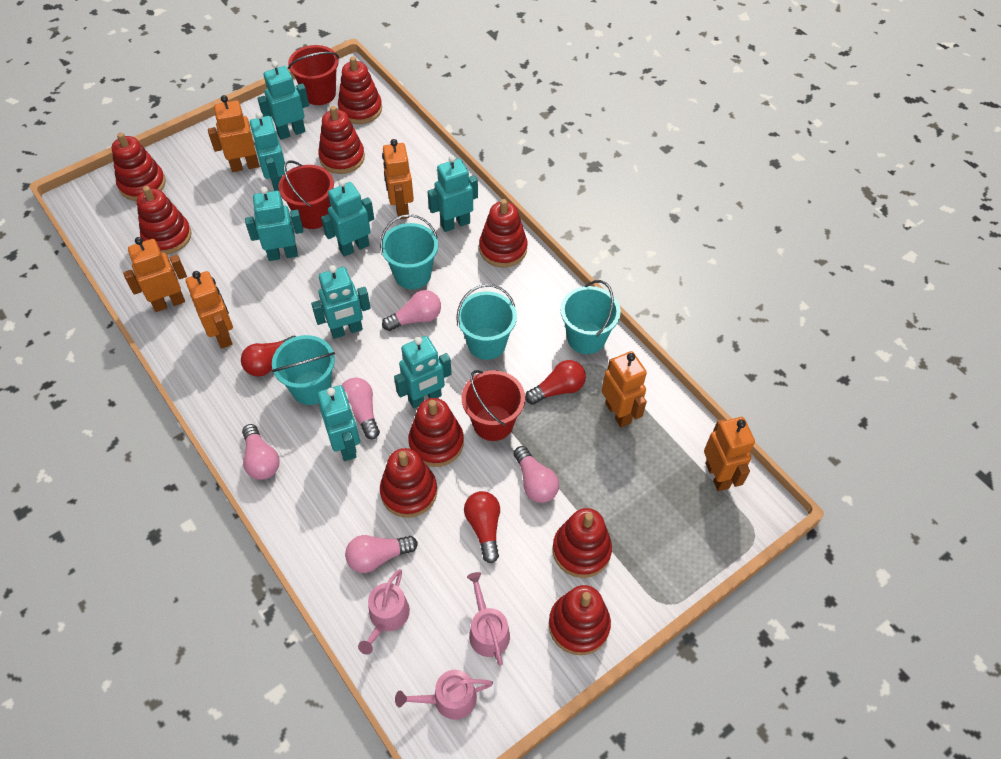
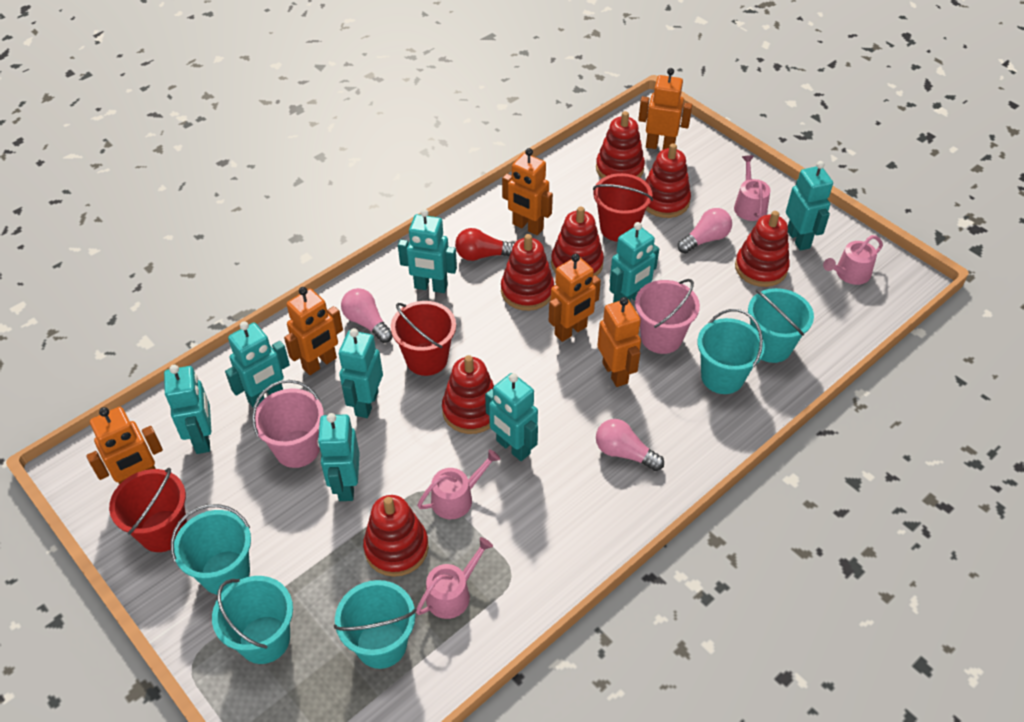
pink bucket: 0 -> 2
pink light bulb: 5 -> 3
pink watering can: 3 -> 4
red light bulb: 3 -> 1
red stacking toy: 9 -> 7
turquoise bucket: 4 -> 5

